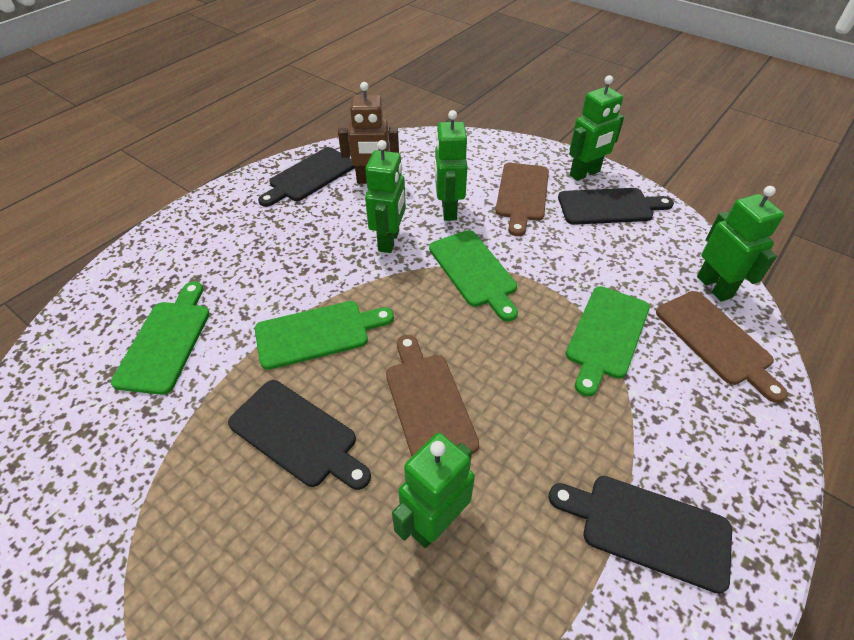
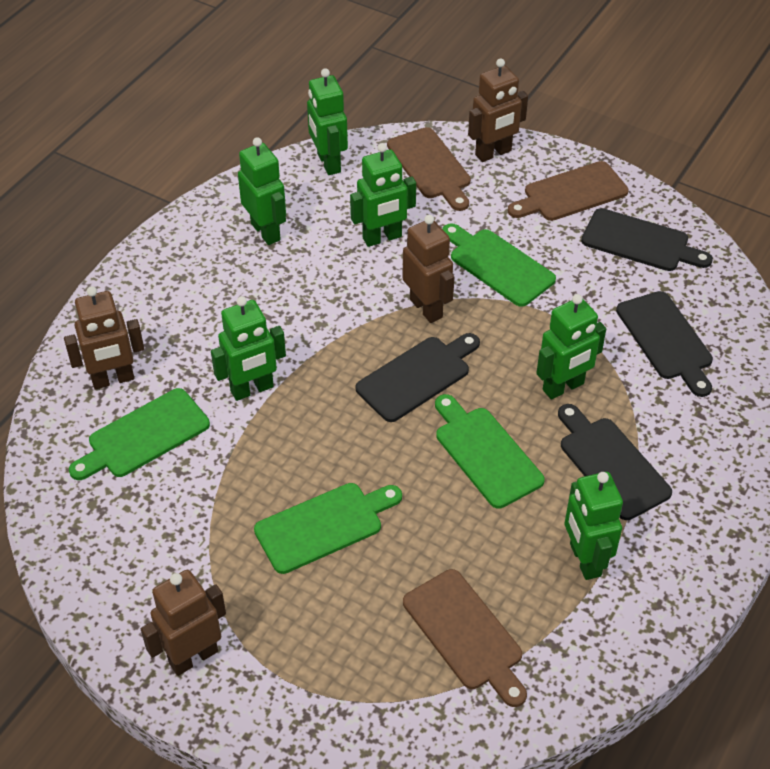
brown robot: 1 -> 4
green robot: 5 -> 6

